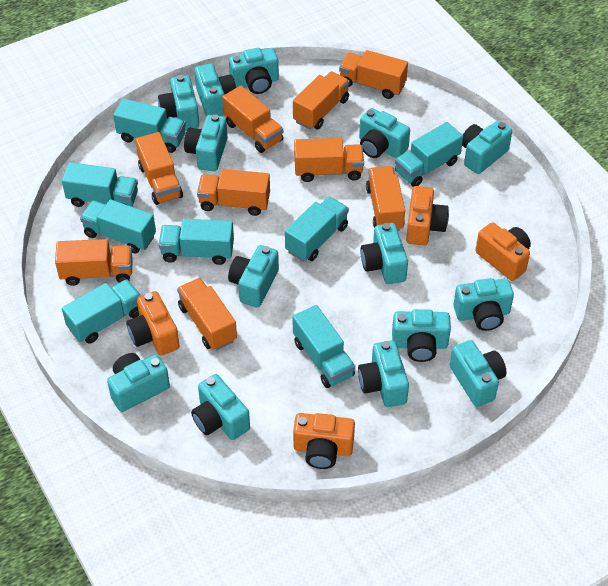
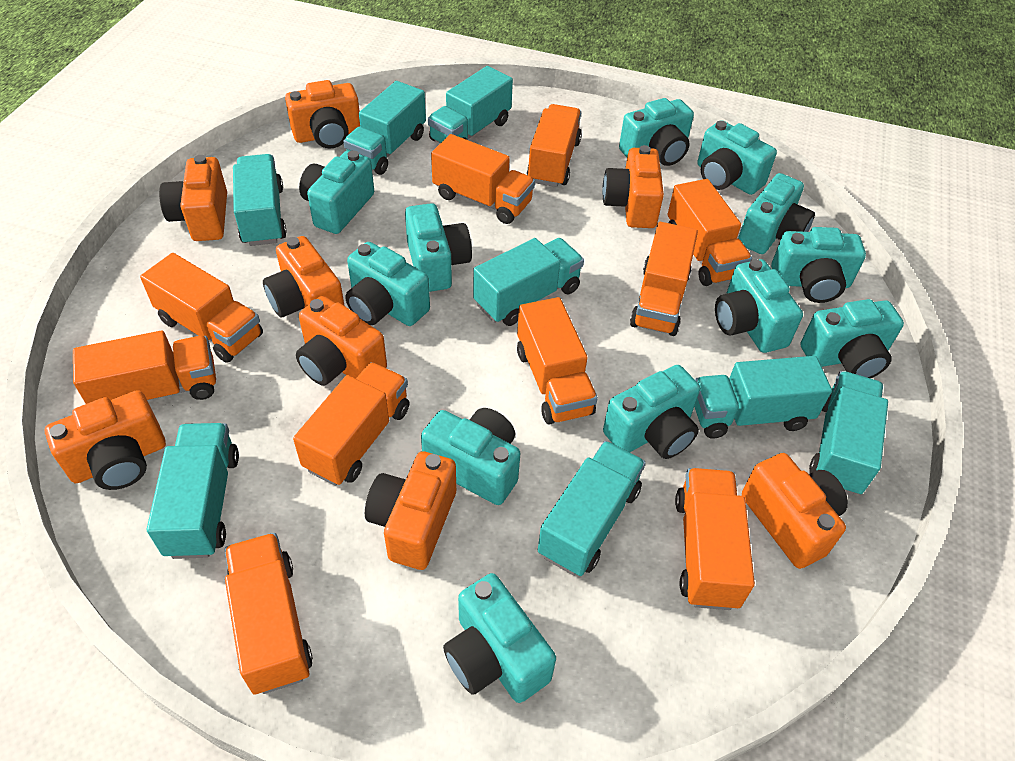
orange camera: 4 -> 8
orange truck: 9 -> 10
turquoise camera: 14 -> 12

